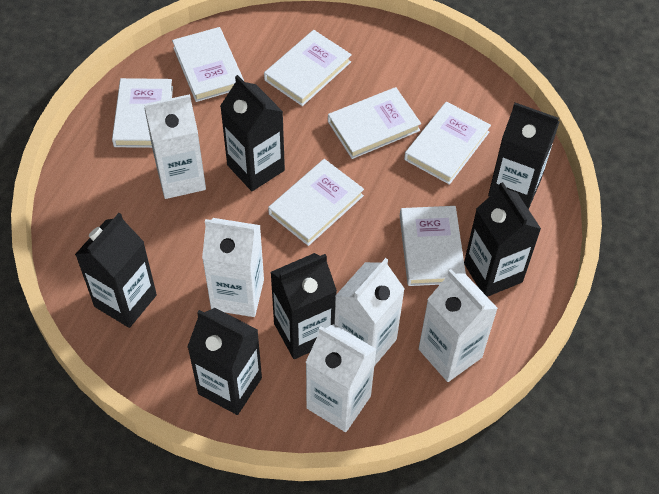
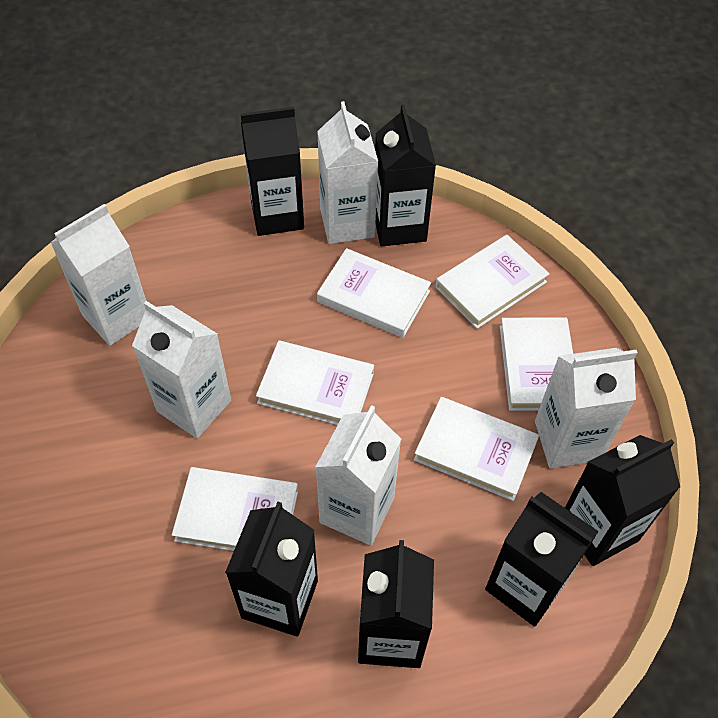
white book: 7 -> 6

